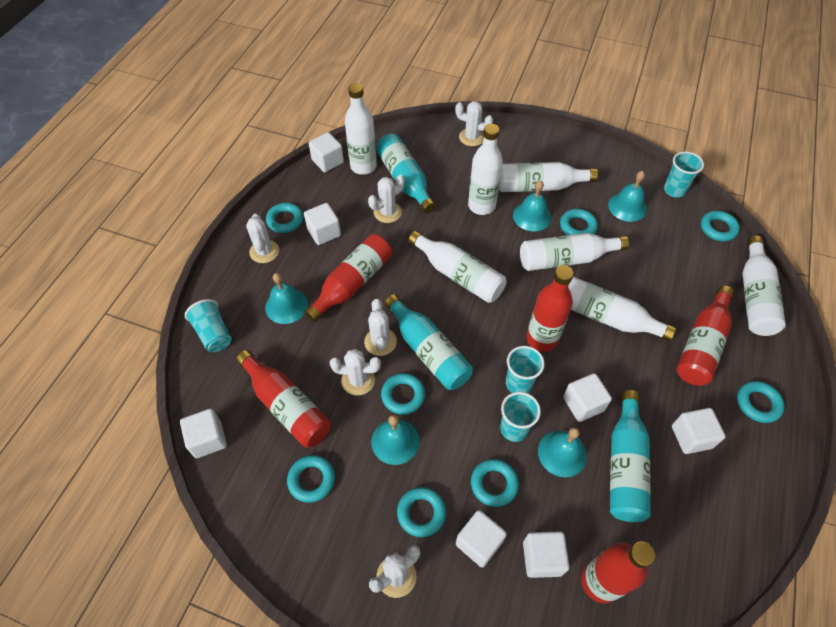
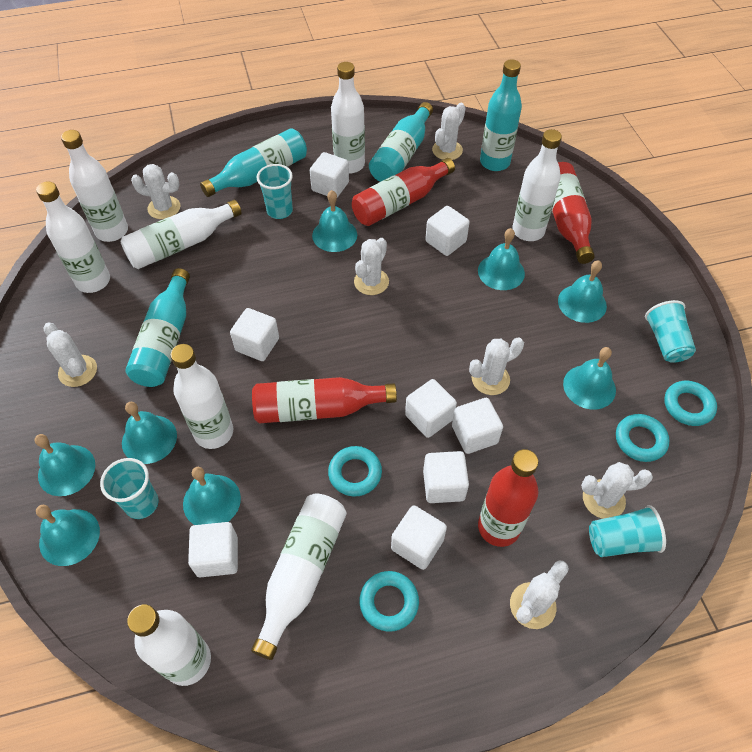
red bottle: 5 -> 4
turquoise bell: 5 -> 8
turquoise bottle: 3 -> 4
turquoise ring: 8 -> 4
white bottle: 7 -> 8
white cactus: 6 -> 7
white cube: 7 -> 8

